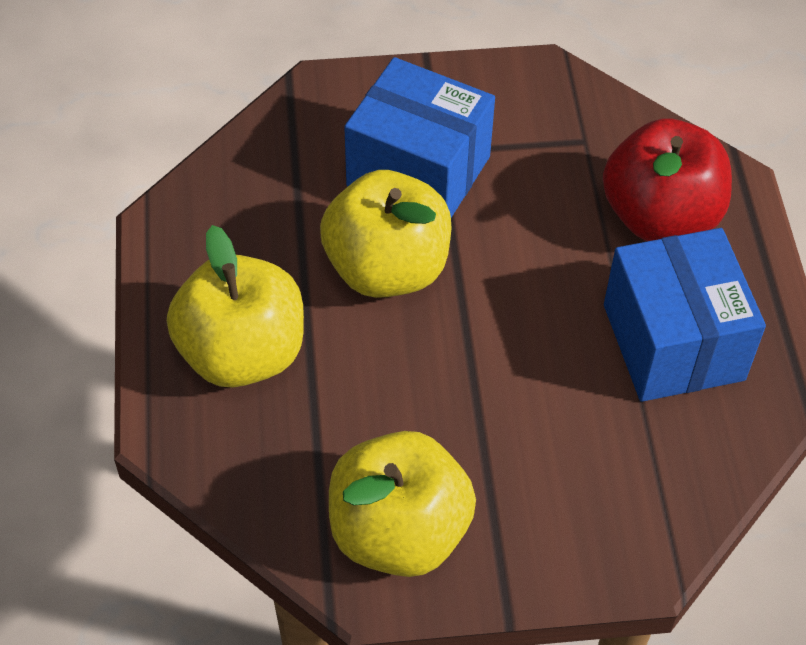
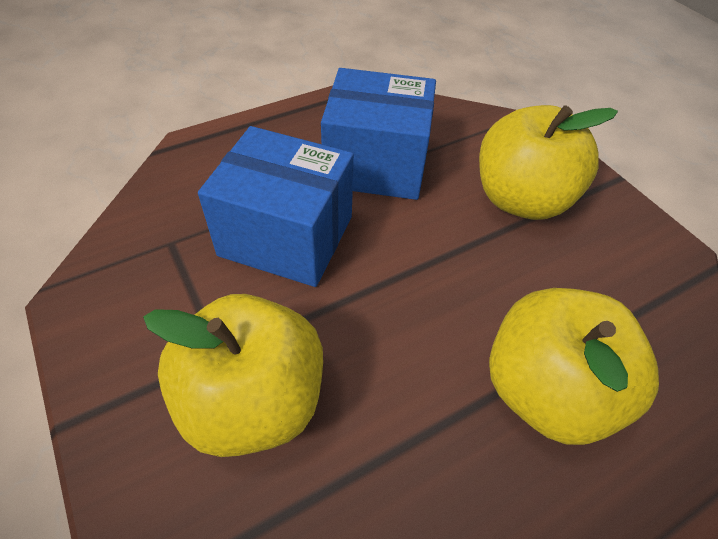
red apple: 1 -> 0

